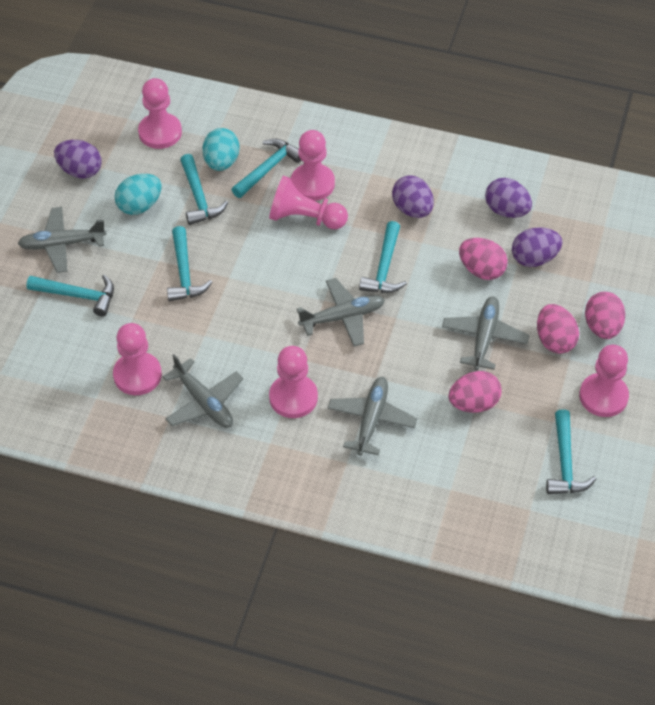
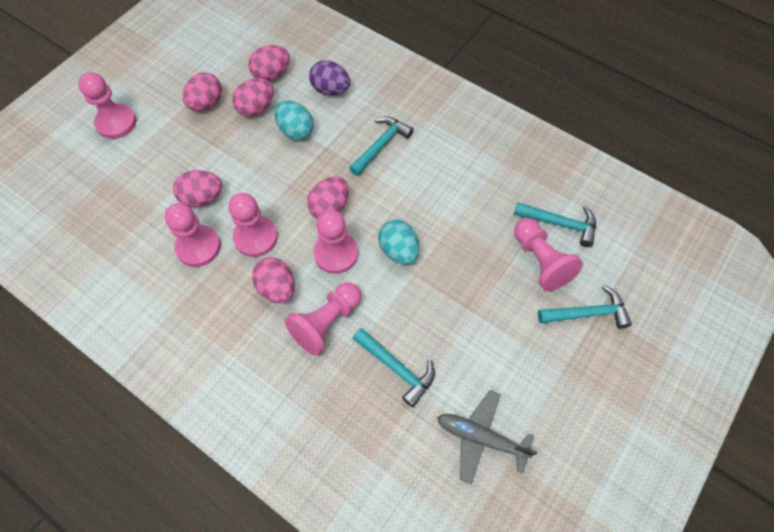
grey plane: 5 -> 1
pink egg: 4 -> 6
purple egg: 4 -> 1
turquoise hammer: 6 -> 4

